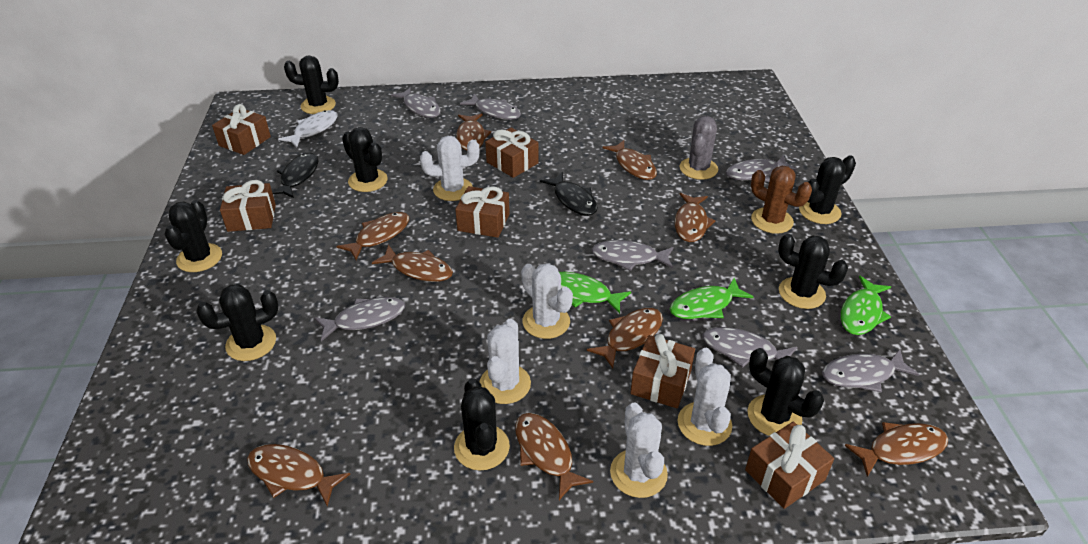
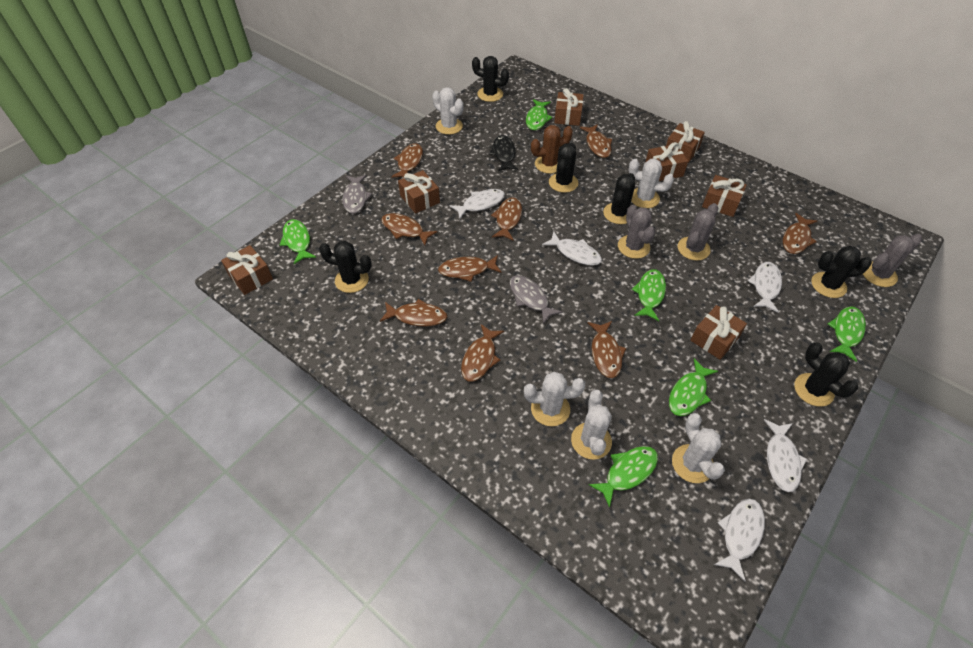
black cactus: 8 -> 6
black fish: 2 -> 1
brown gift: 6 -> 7
green fish: 3 -> 6
grey cactus: 1 -> 3
grey fish: 7 -> 2
white fish: 1 -> 5

